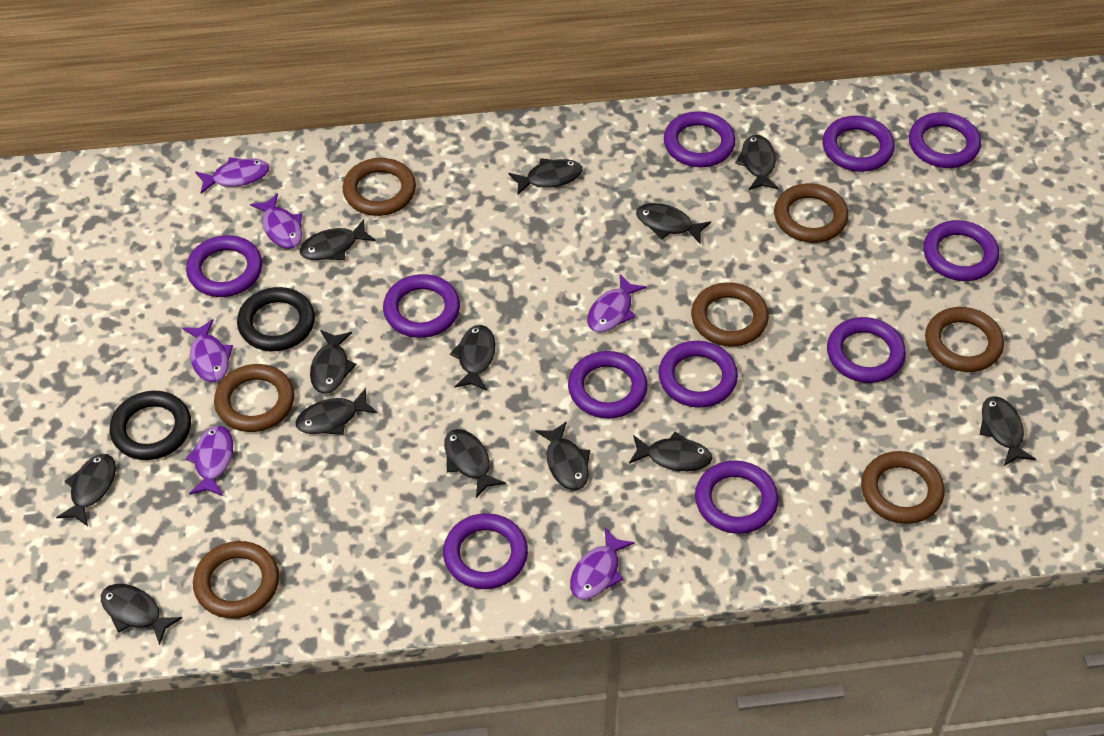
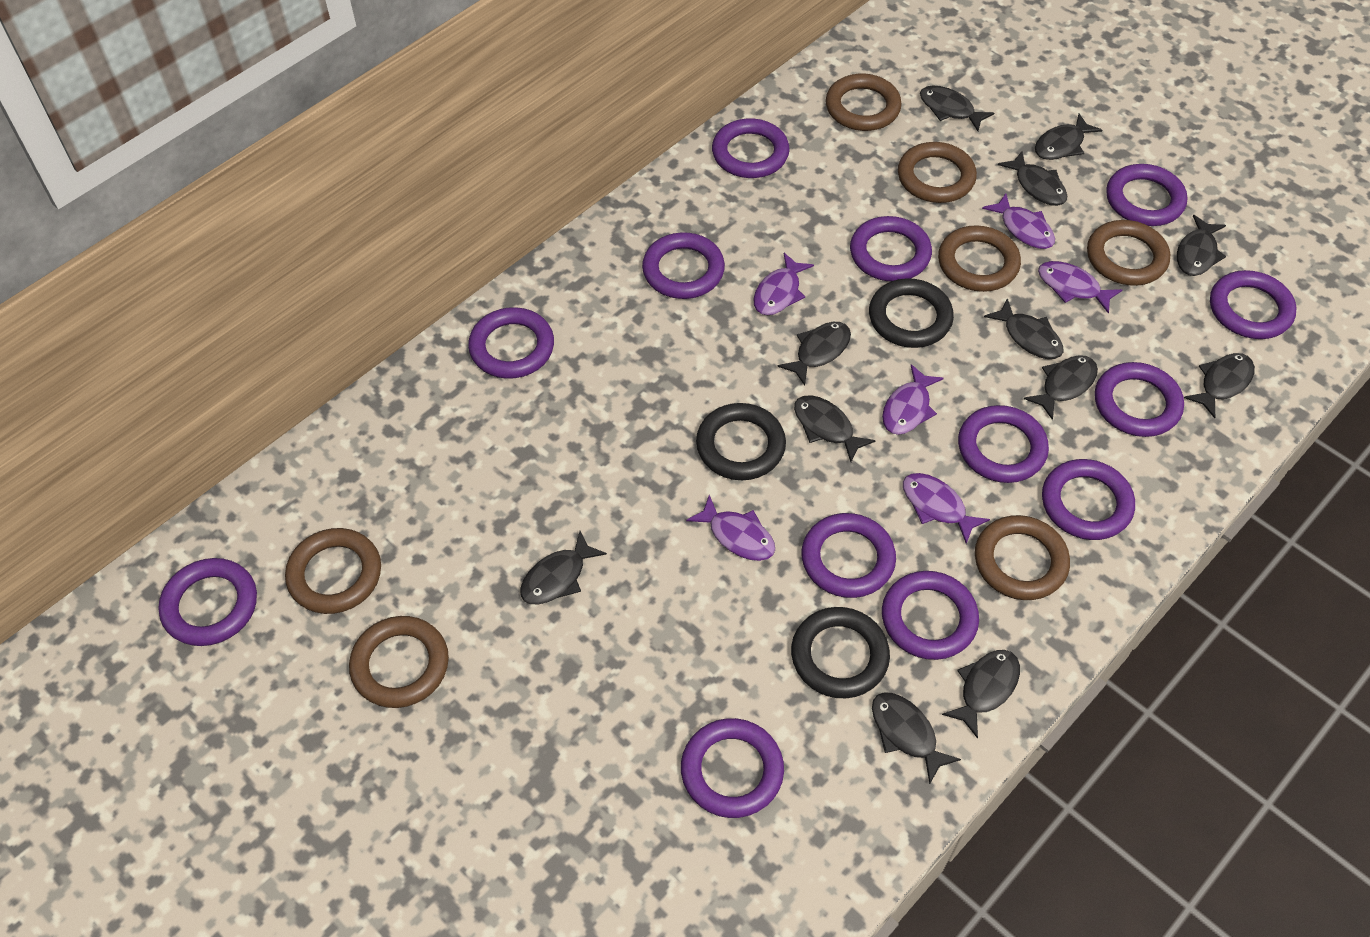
black fish: 13 -> 12
black ring: 2 -> 3
purple ring: 11 -> 13

